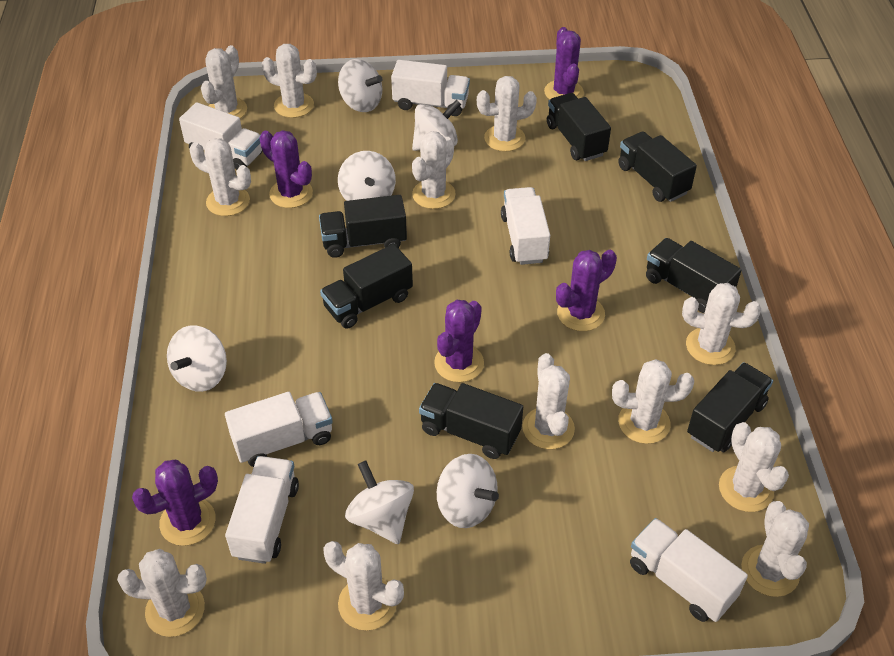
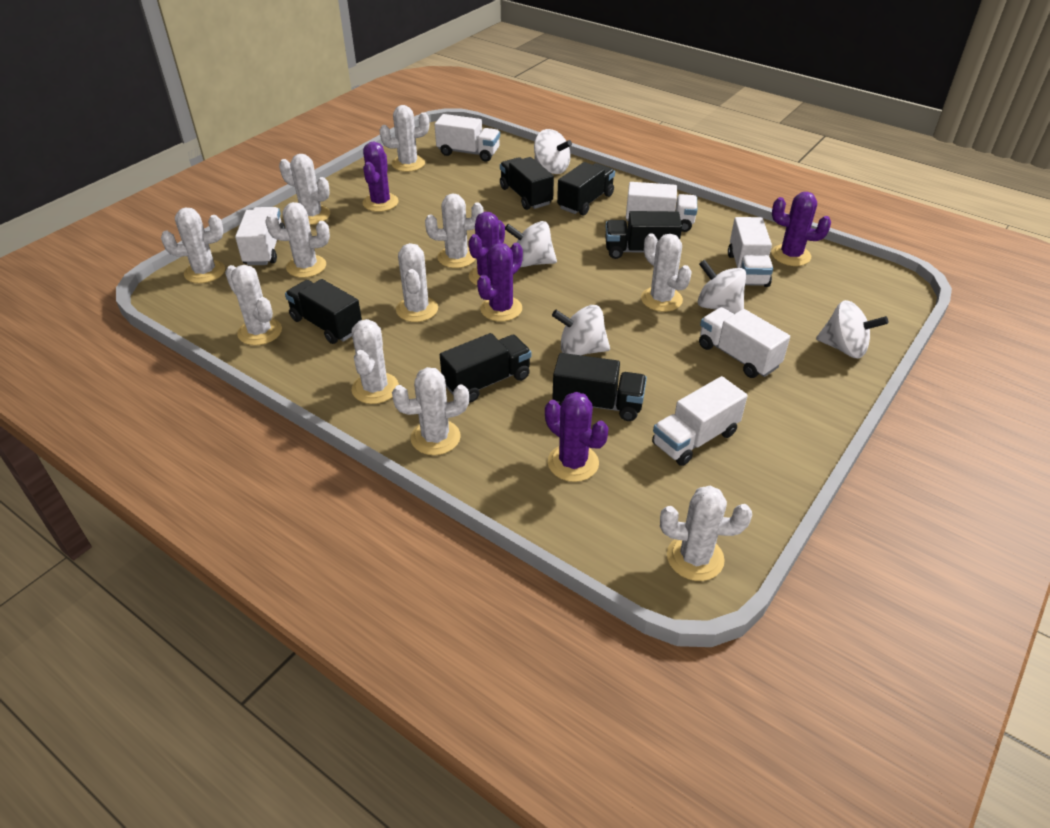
black truck: 7 -> 6
white cactus: 12 -> 11
white spinning top: 6 -> 5

